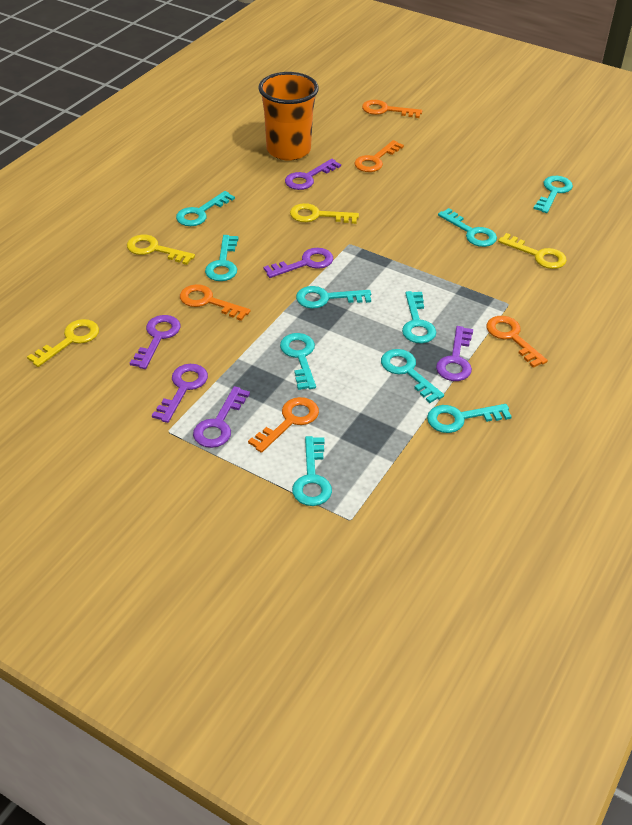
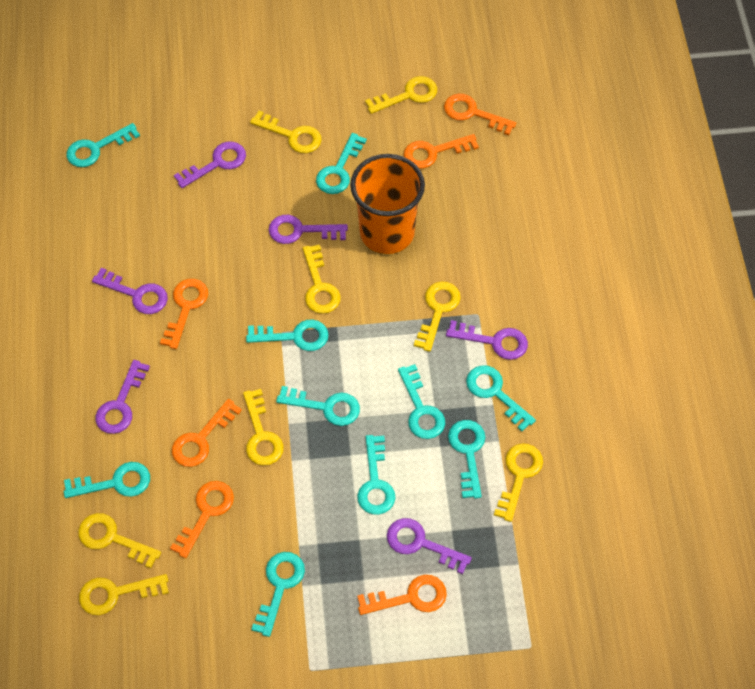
orange key: 5 -> 6
yellow key: 4 -> 8

